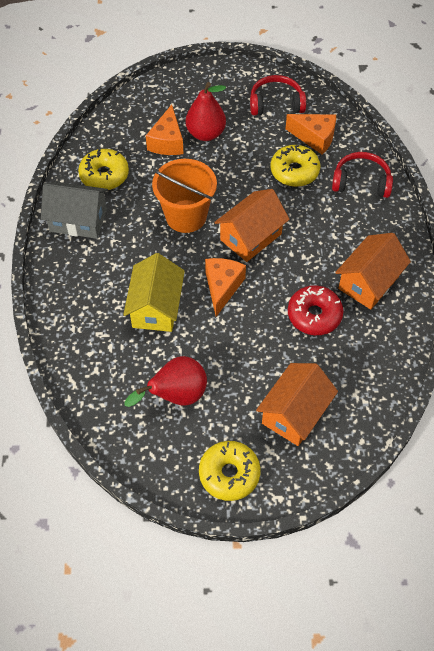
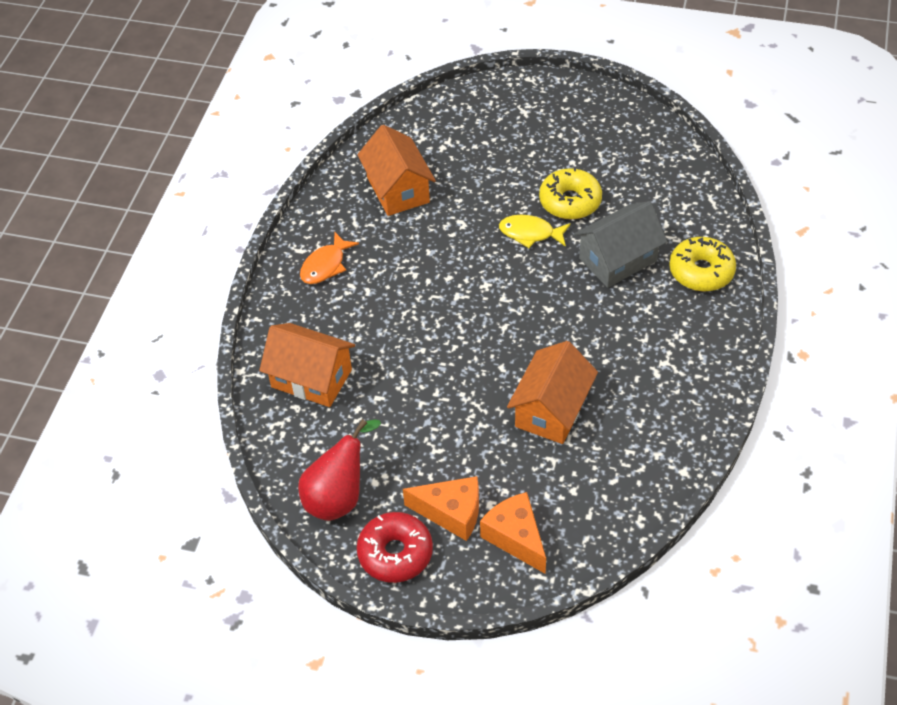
orange bucket: 1 -> 0
orange cheese: 3 -> 2
orange fish: 0 -> 1
red headphones: 2 -> 0
red pear: 2 -> 1
yellow donut: 3 -> 2
yellow fish: 0 -> 1
yellow house: 1 -> 0

